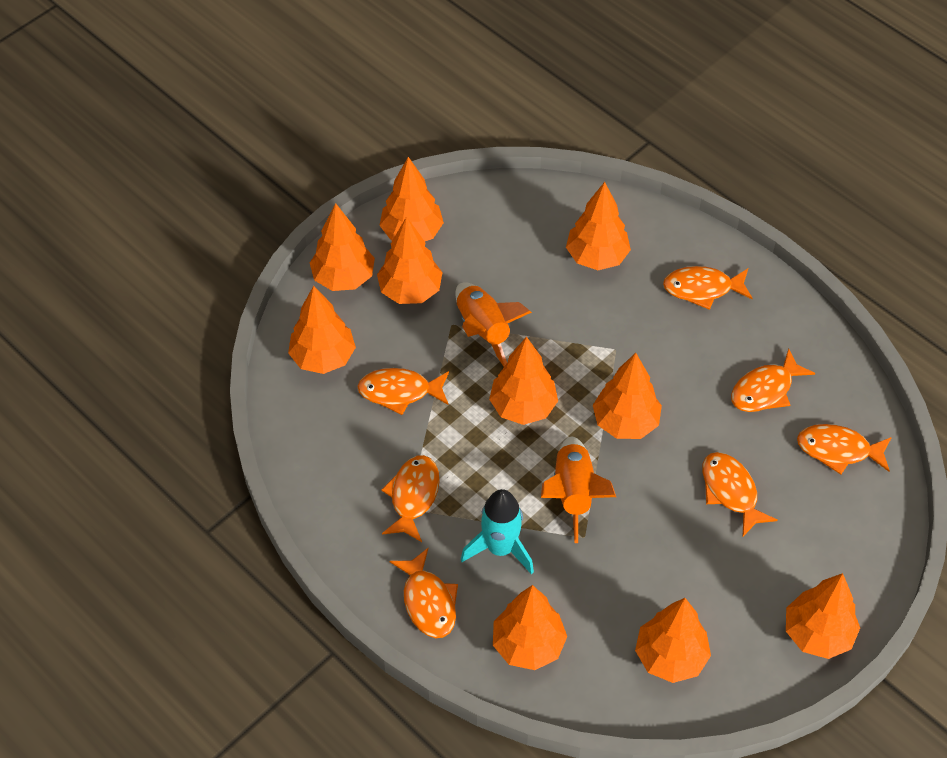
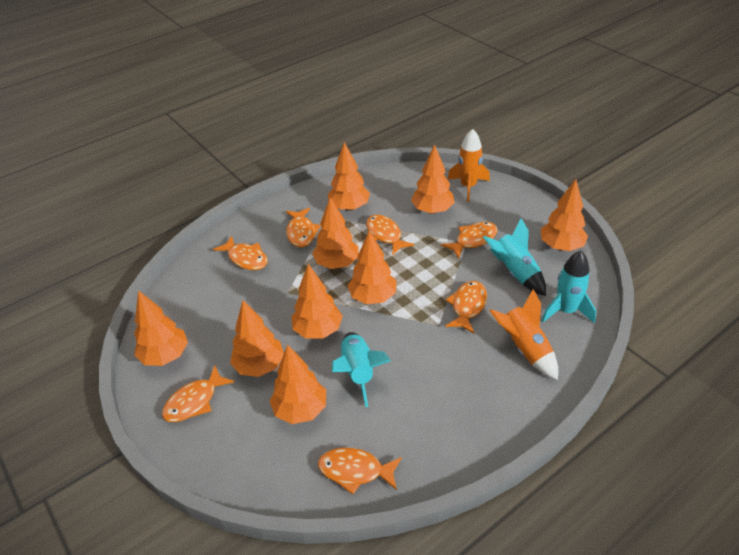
orange tree: 10 -> 9
turquoise rocket: 1 -> 3

